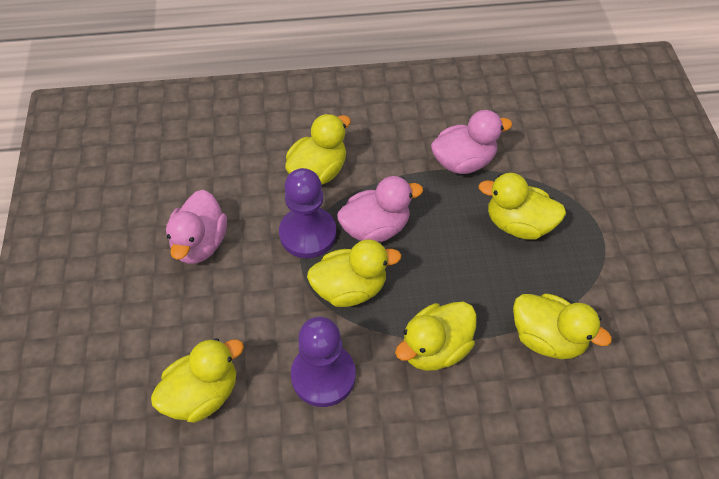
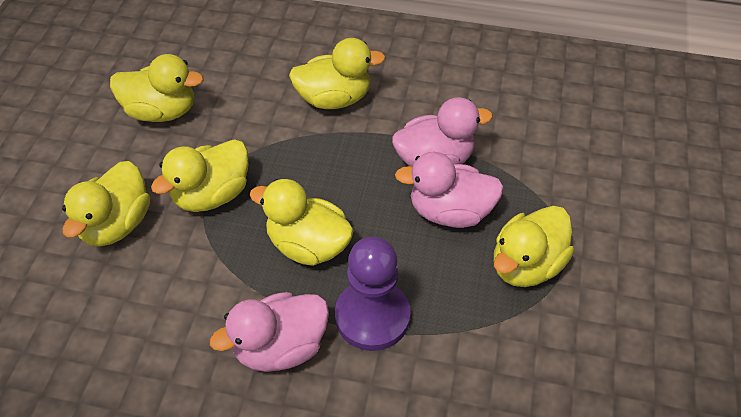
purple pawn: 2 -> 1

